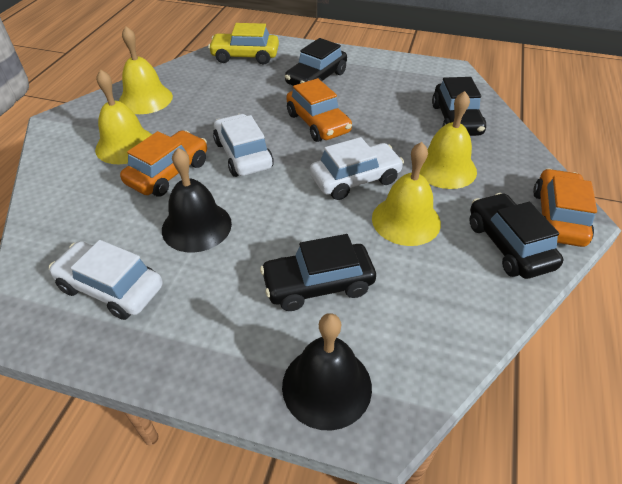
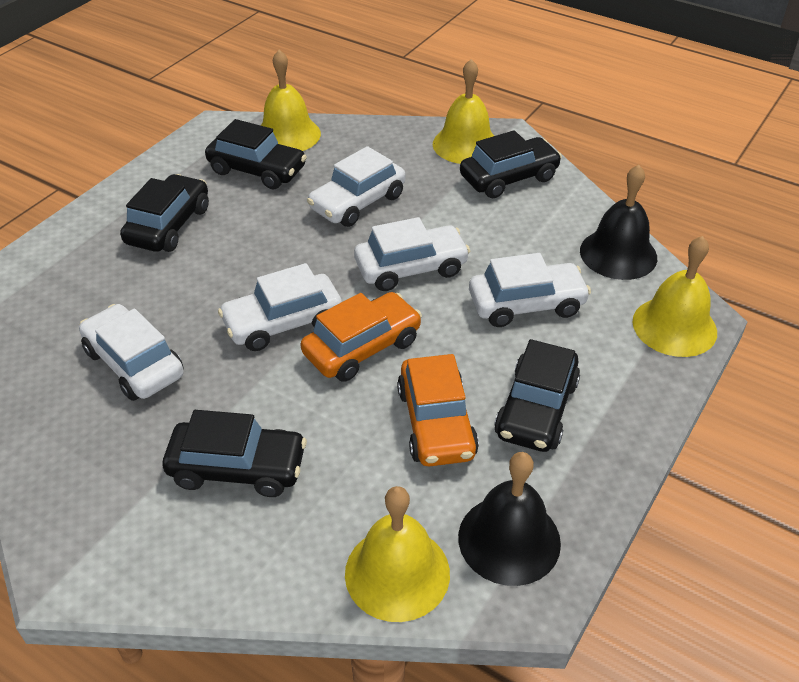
black car: 4 -> 5
orange car: 3 -> 2
white car: 3 -> 5
yellow car: 1 -> 0

